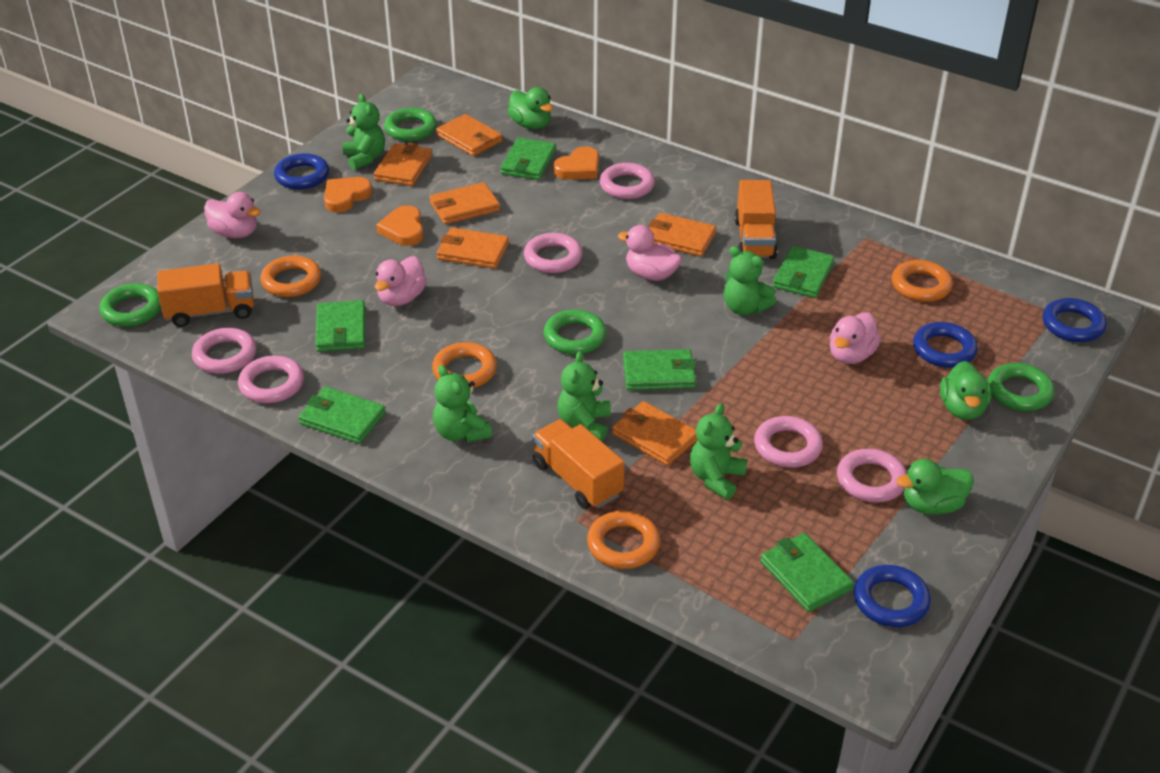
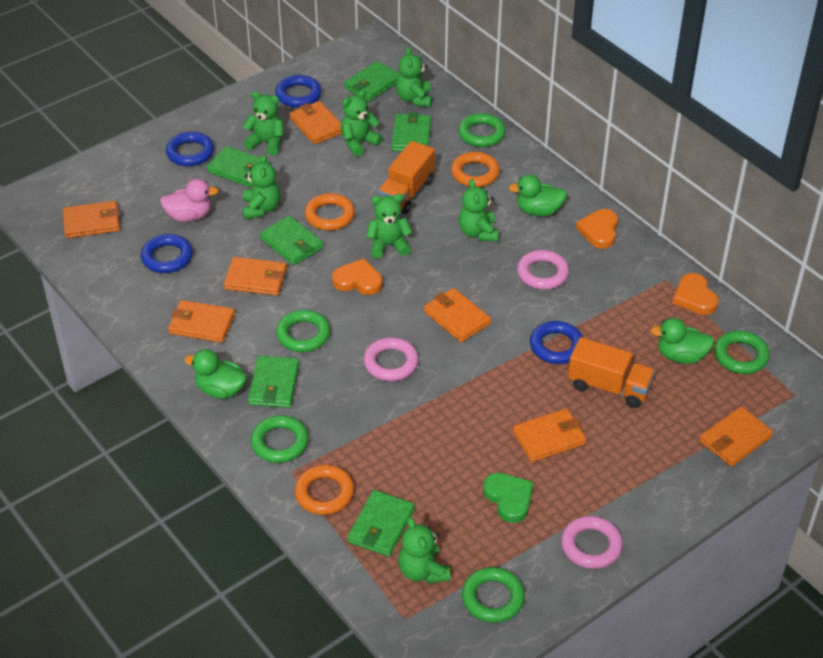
green heart: 0 -> 1
green ring: 4 -> 5
green teddy bear: 5 -> 7
orange ring: 4 -> 3
orange truck: 3 -> 2
orange wallet: 6 -> 7
pink duck: 4 -> 1
pink ring: 6 -> 3

